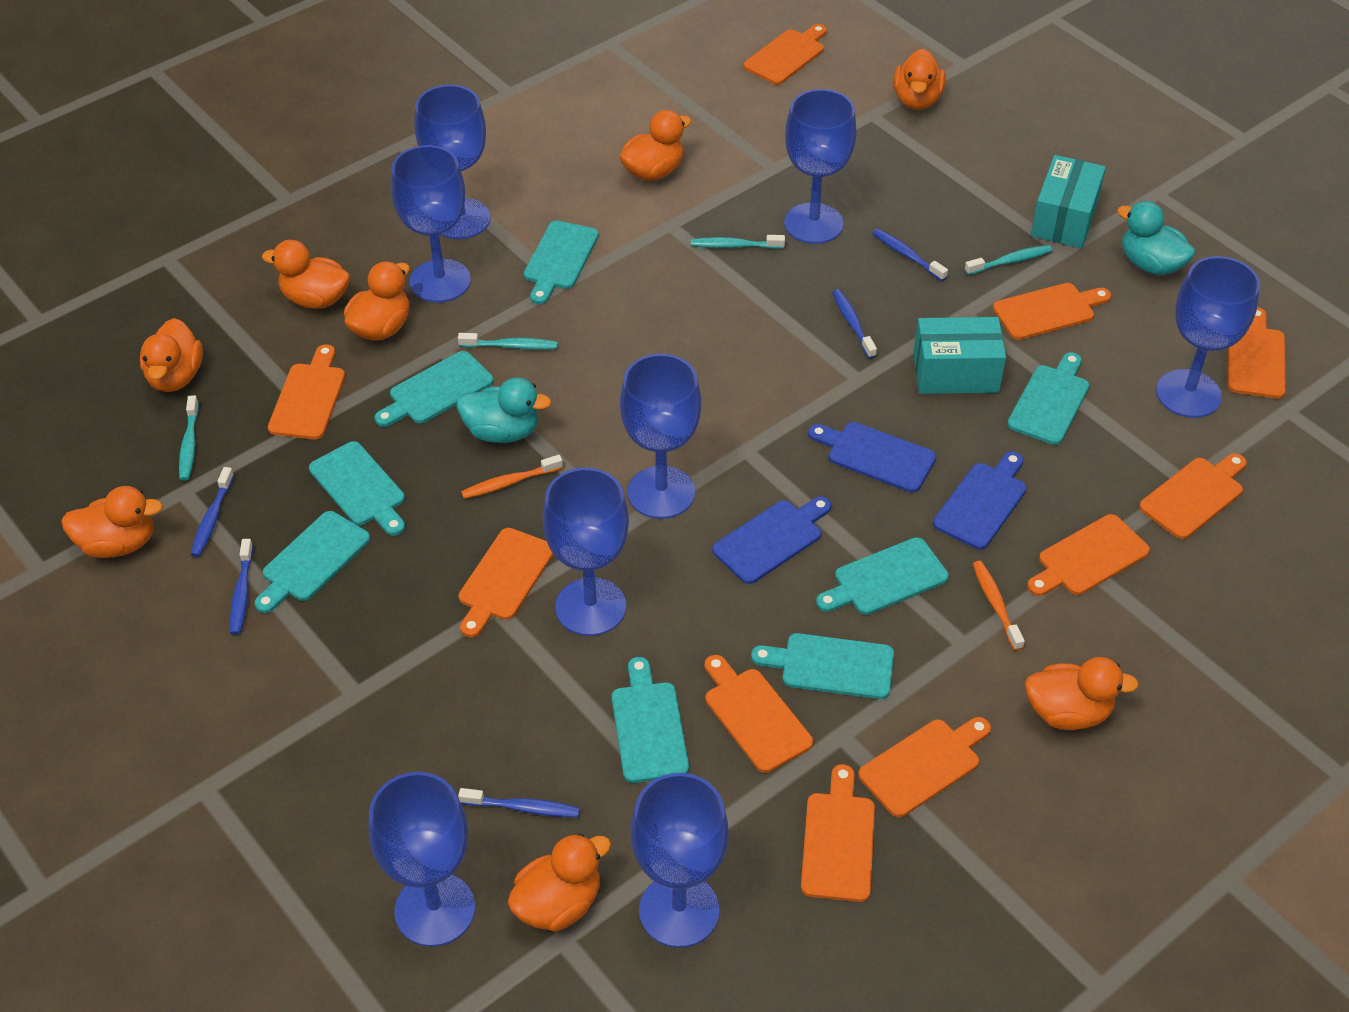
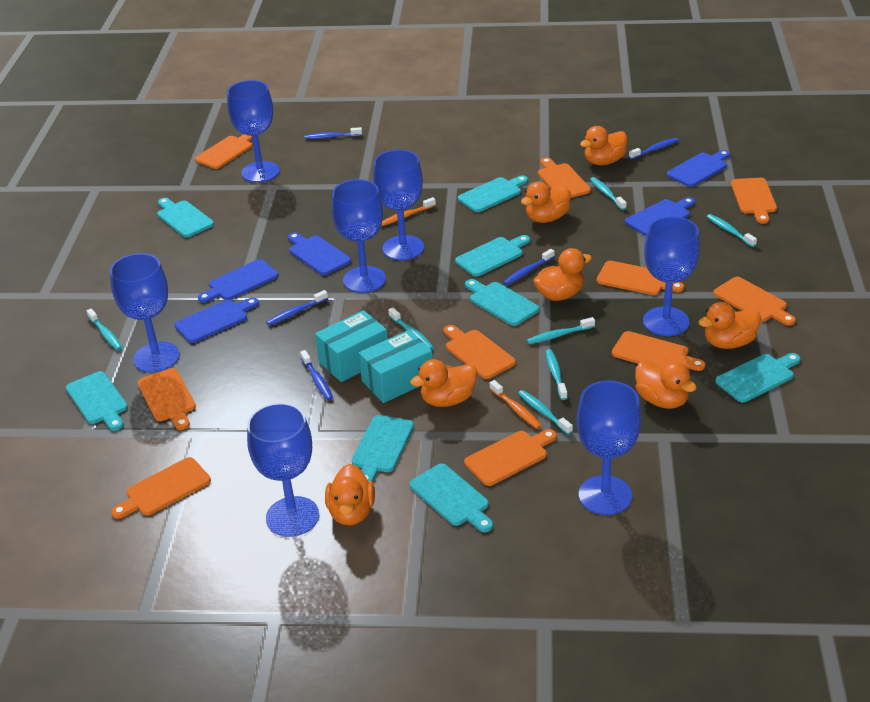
blue cutting board: 3 -> 5
blue goblet: 8 -> 7
orange duck: 8 -> 7
turquoise duck: 2 -> 0
turquoise toothbrush: 4 -> 7

